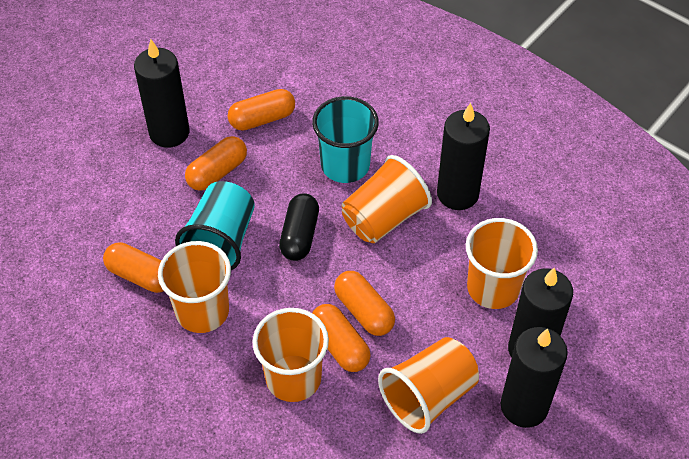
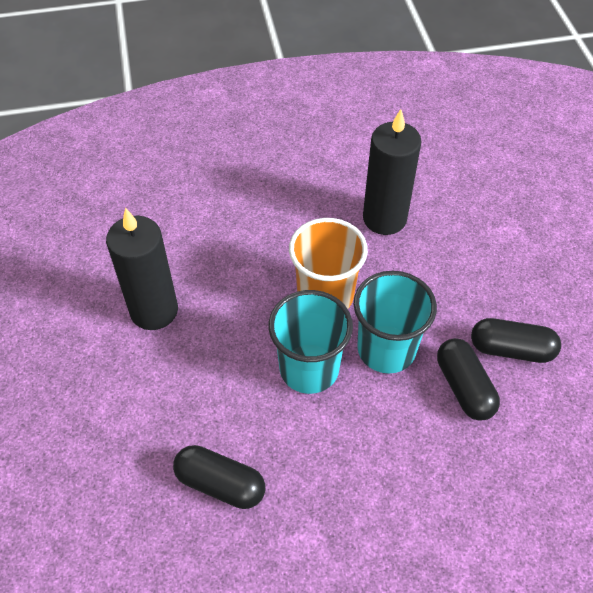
black candle: 4 -> 2
black capsule: 1 -> 3
orange capsule: 5 -> 0
orange cup: 5 -> 1

